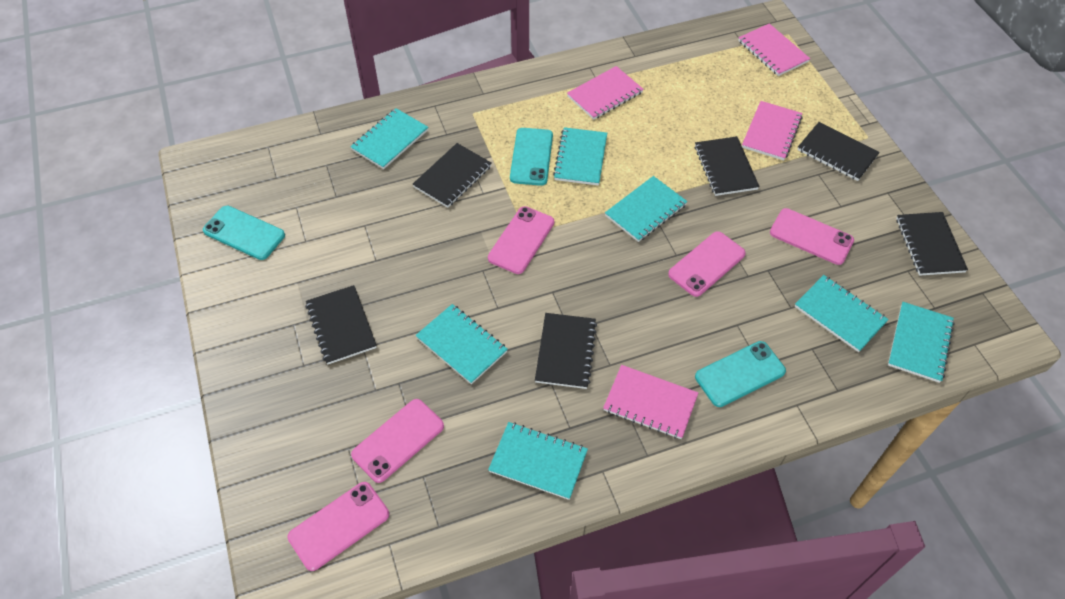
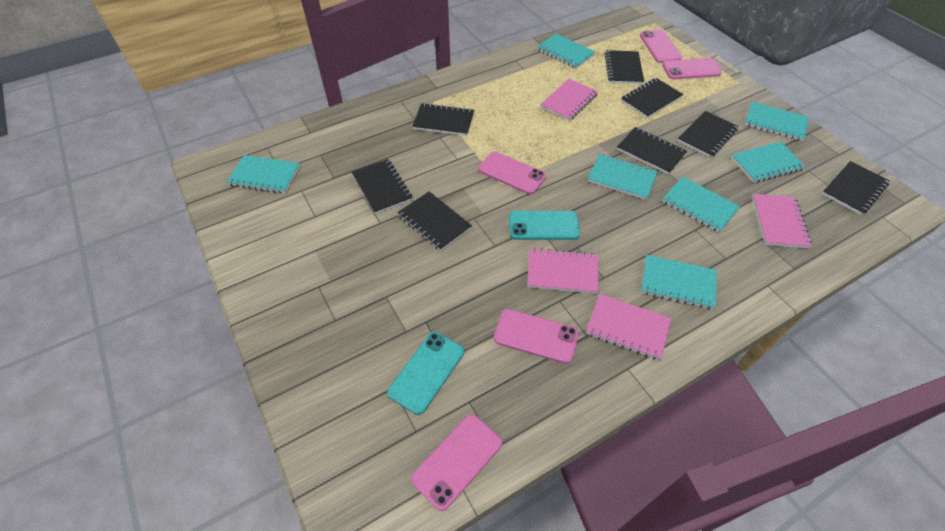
black notebook: 6 -> 8
turquoise phone: 3 -> 2

